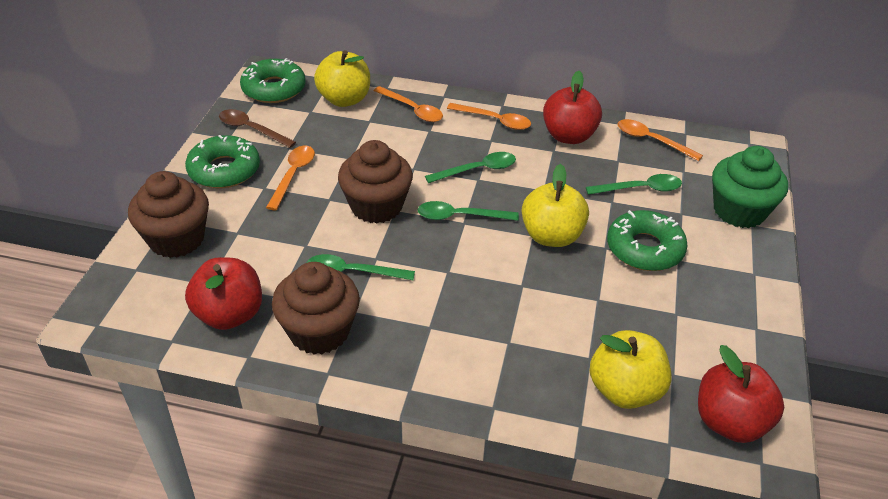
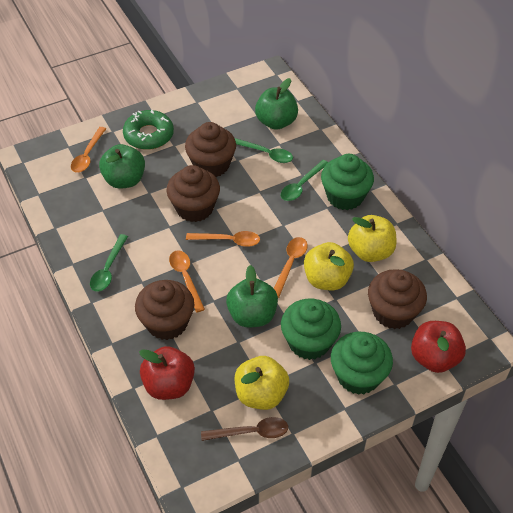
brown cupcake: 3 -> 4
green apple: 0 -> 3
green cupcake: 1 -> 3
green donut: 3 -> 1
green spoon: 4 -> 3
red apple: 3 -> 2

